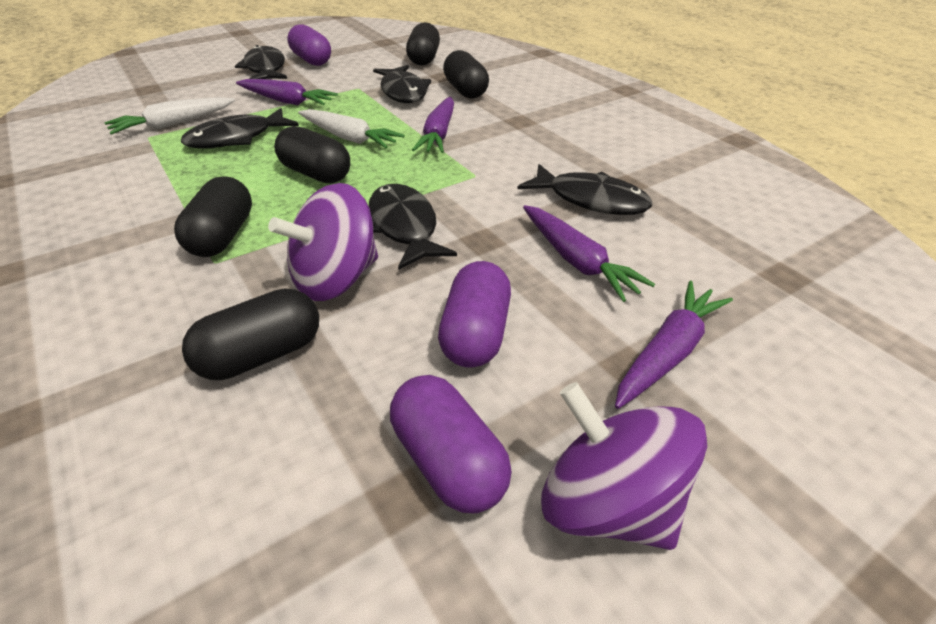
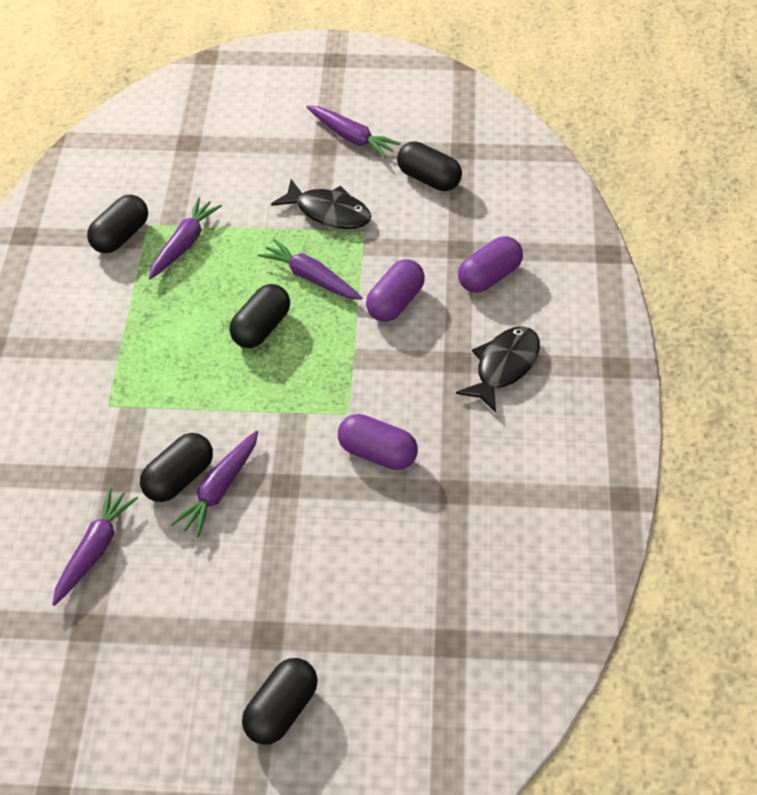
black fish: 5 -> 2
purple carrot: 4 -> 5
purple spinning top: 2 -> 0
white carrot: 2 -> 0

